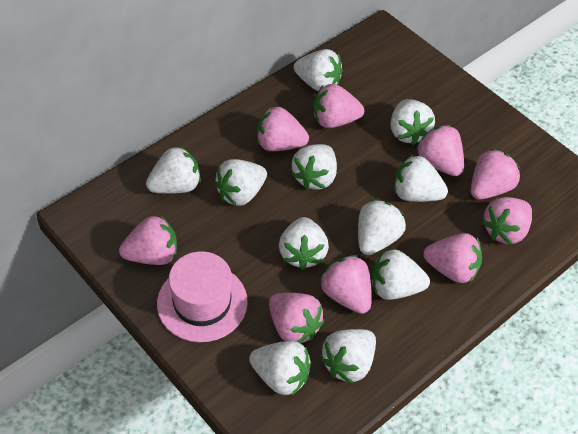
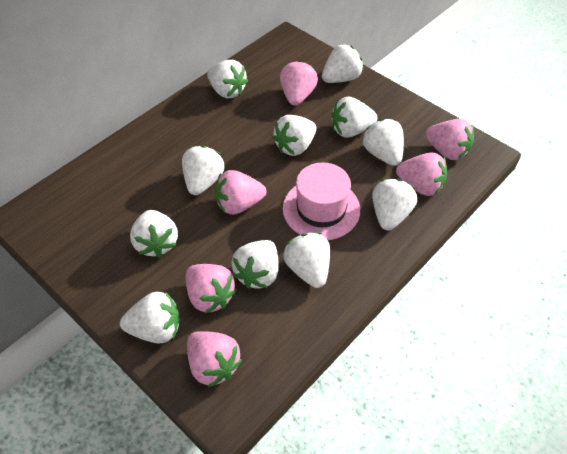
pink strawberry: 9 -> 6

